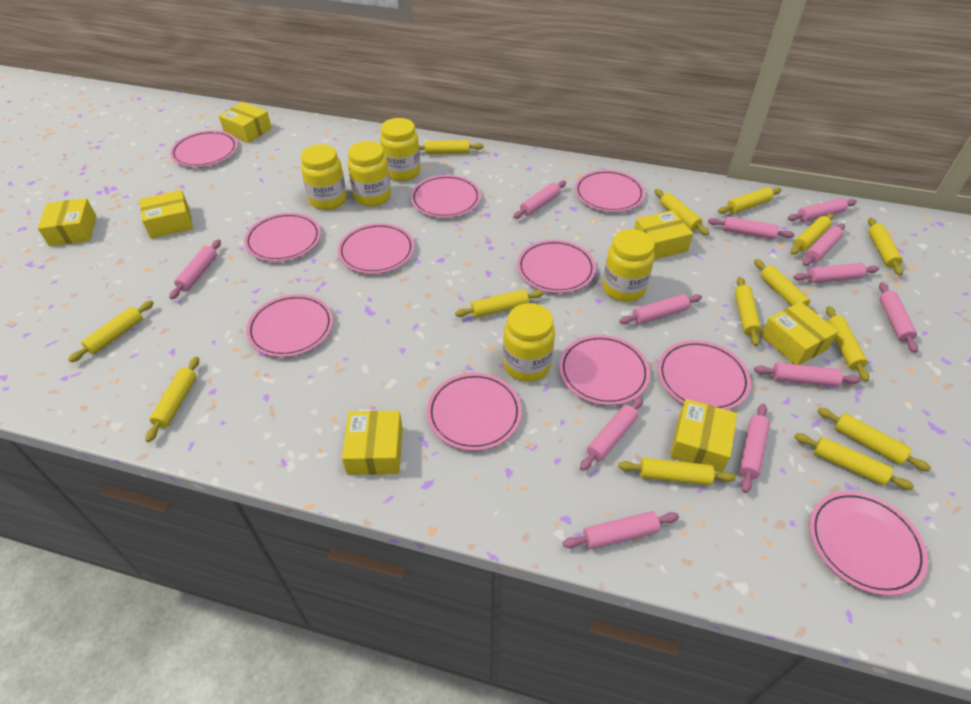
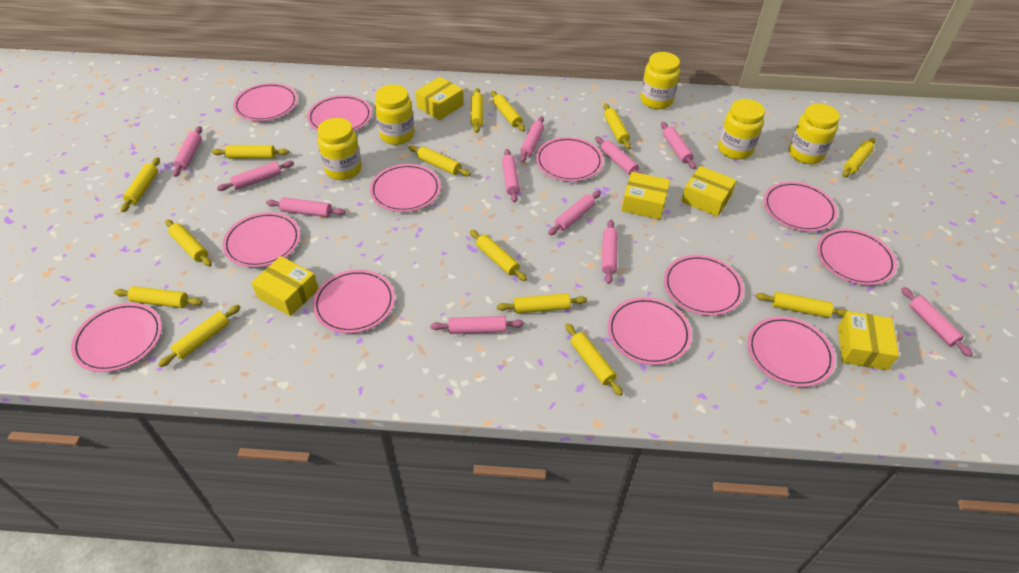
pink plate: 11 -> 12
pink rolling pin: 12 -> 11
yellow box: 7 -> 5

